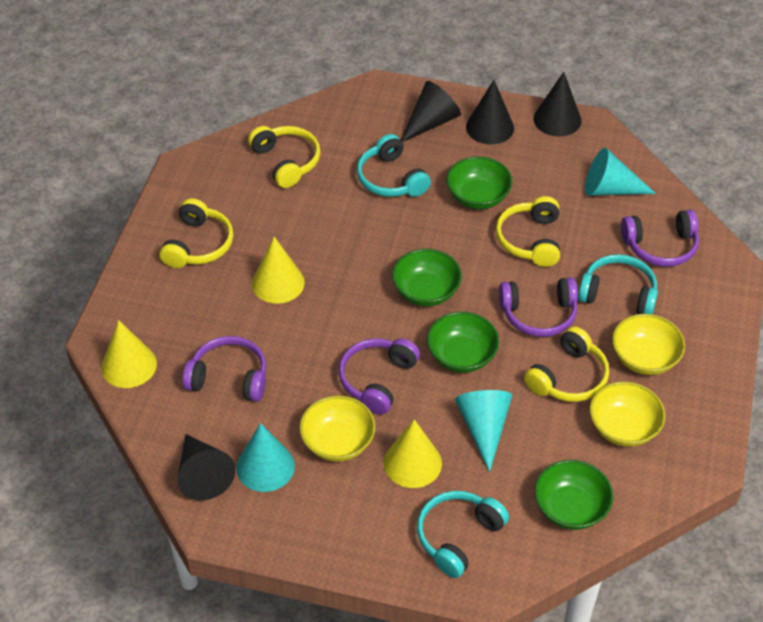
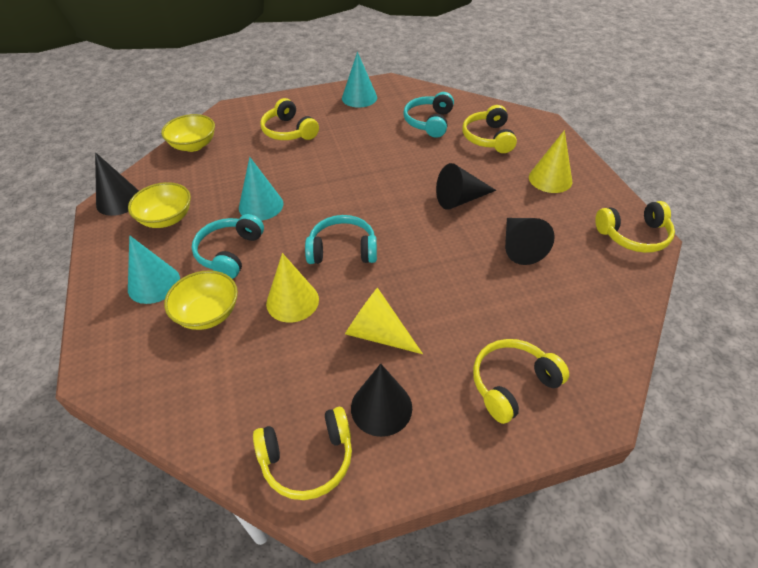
green bowl: 4 -> 0
purple headphones: 4 -> 0
yellow headphones: 4 -> 5

